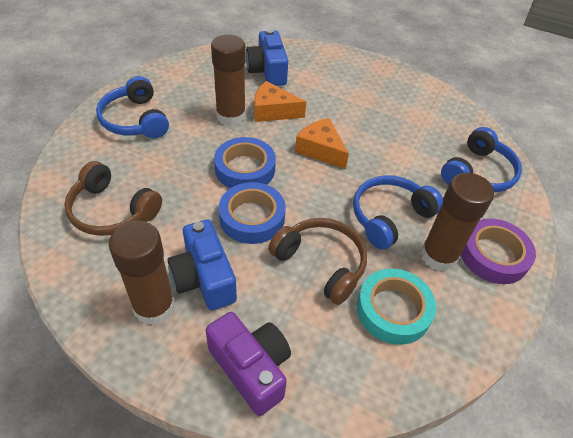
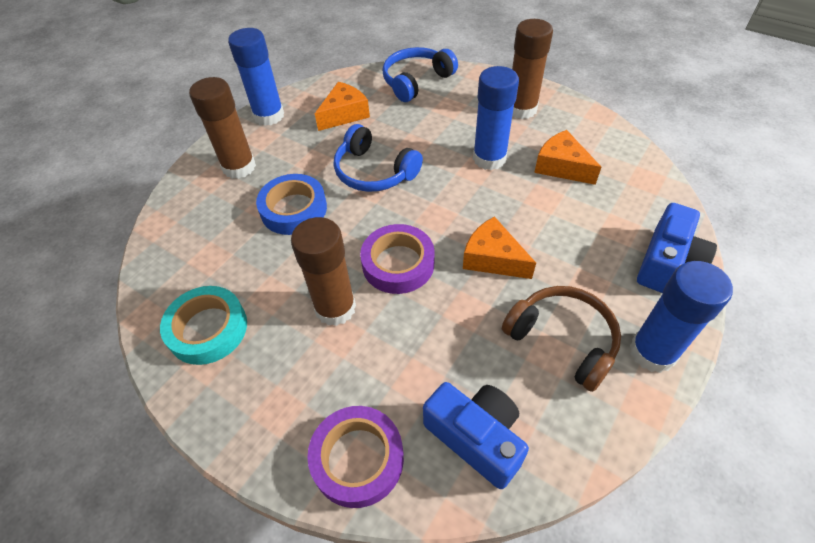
blue glue stick: 0 -> 3
blue headphones: 3 -> 2
blue tape: 2 -> 1
brown headphones: 2 -> 1
orange cheese: 2 -> 3
purple camera: 1 -> 0
purple tape: 1 -> 2

